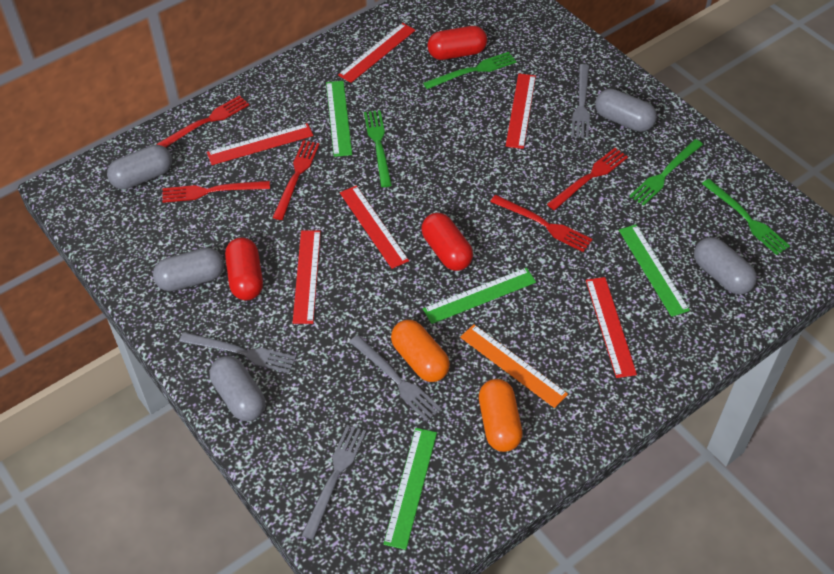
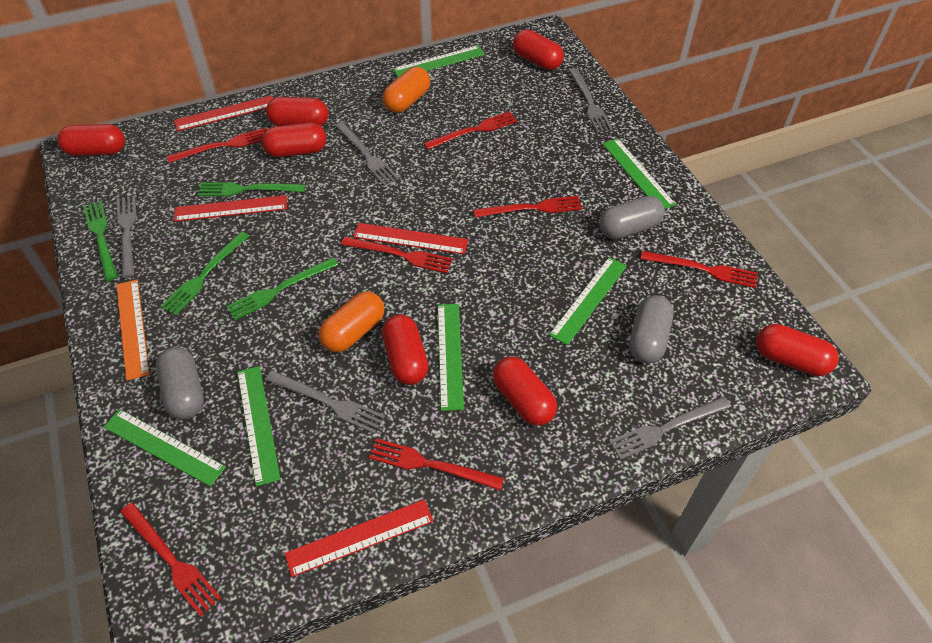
green ruler: 4 -> 6
grey capsule: 5 -> 3
grey fork: 4 -> 5
red capsule: 3 -> 7
red fork: 5 -> 7
red ruler: 6 -> 4

